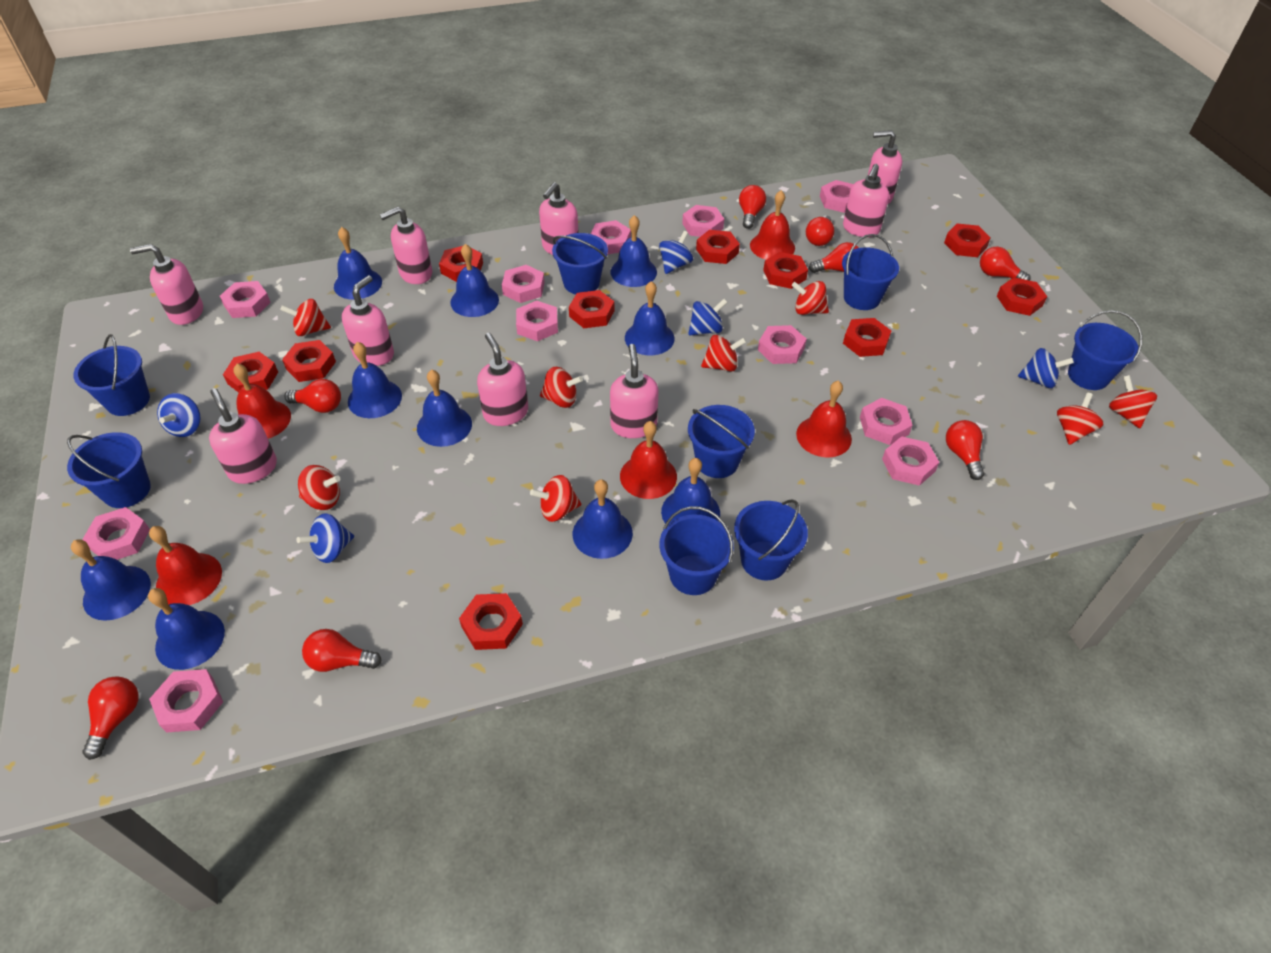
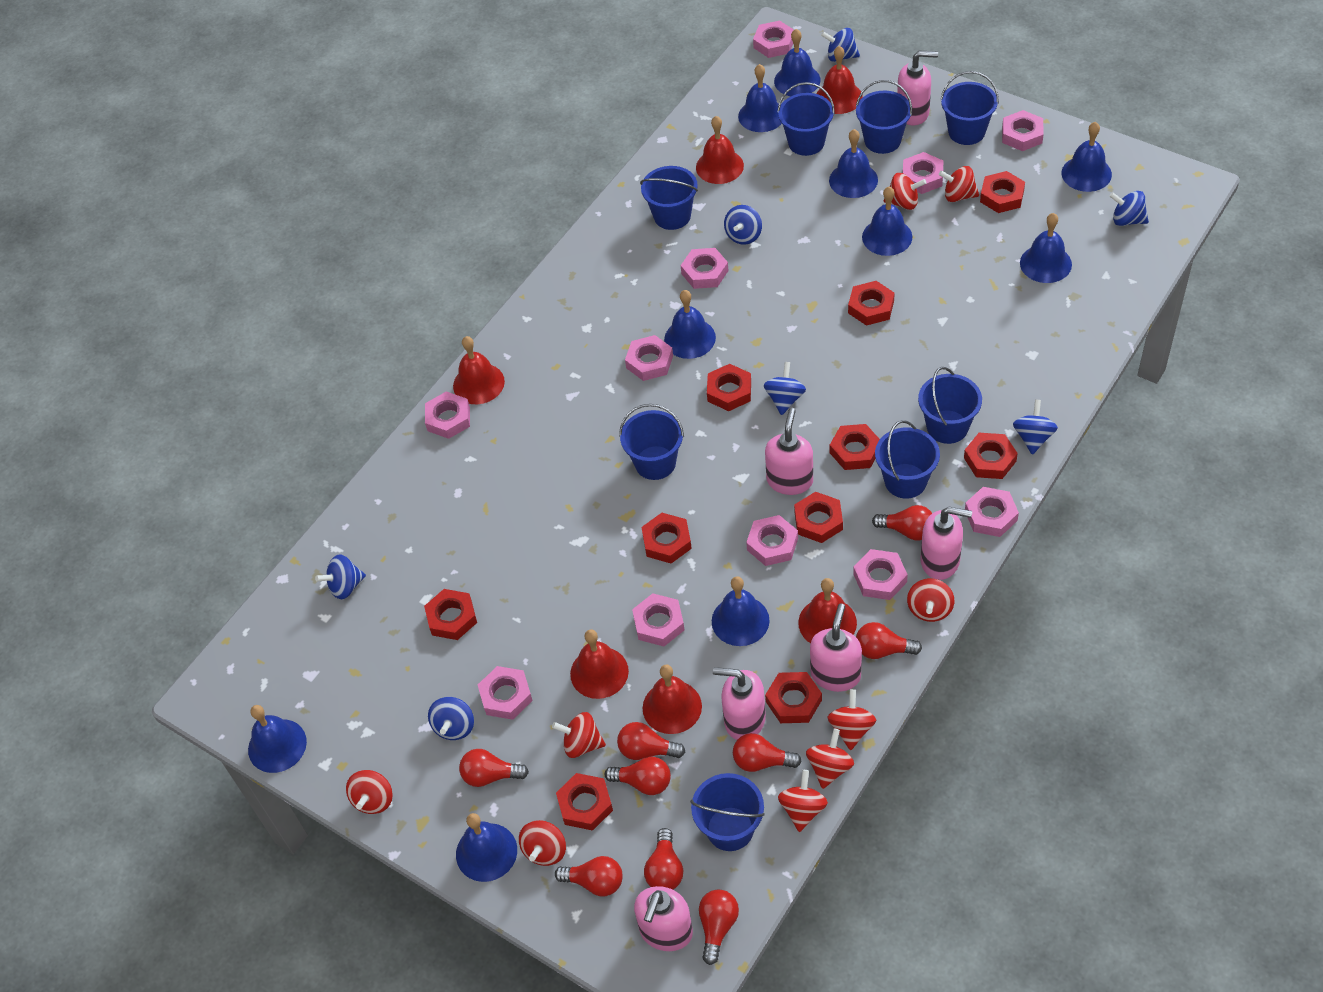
blue spinning top: 5 -> 7
pink soap dispenser: 9 -> 6
red bell: 5 -> 6
red light bulb: 8 -> 9
red spinning top: 8 -> 9

